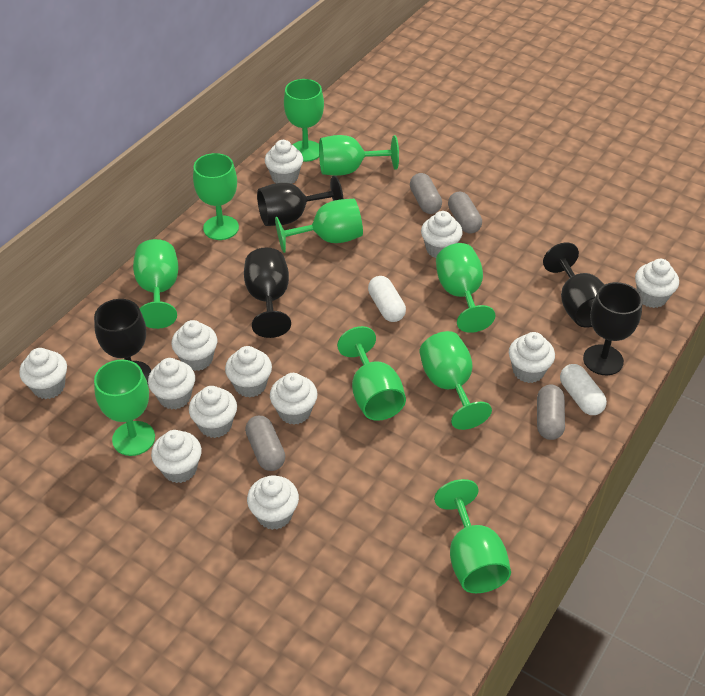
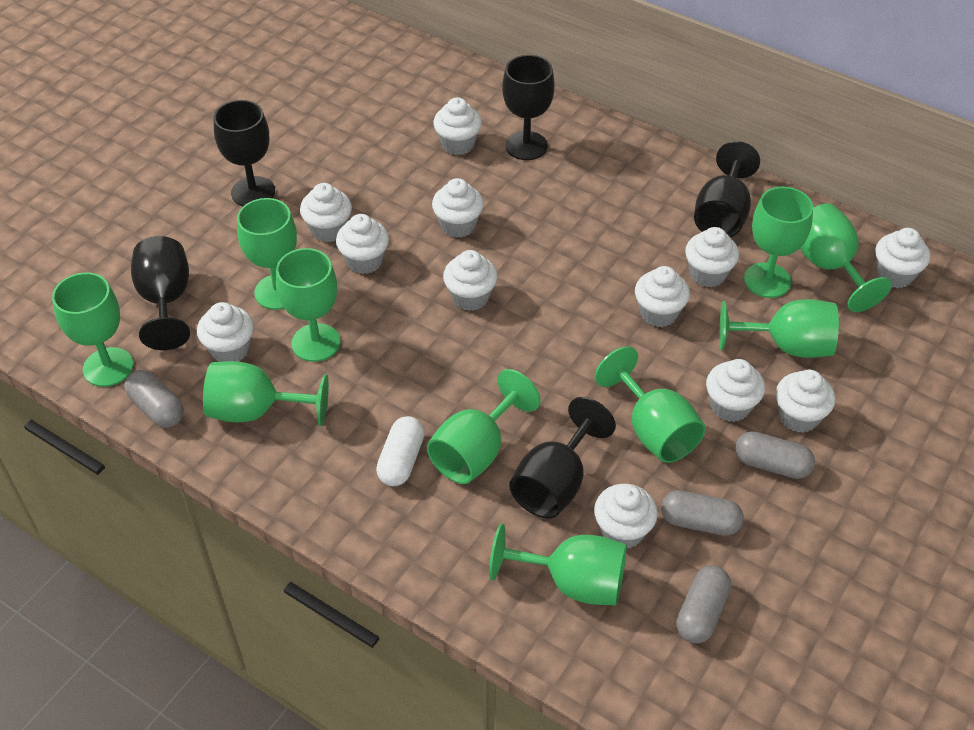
white capsule: 2 -> 1

